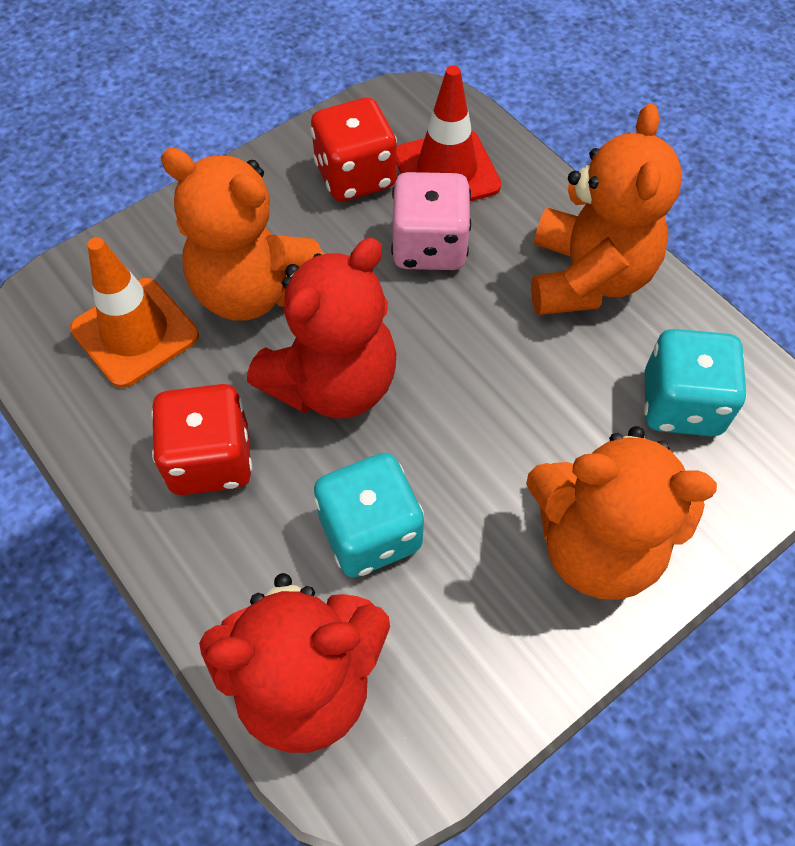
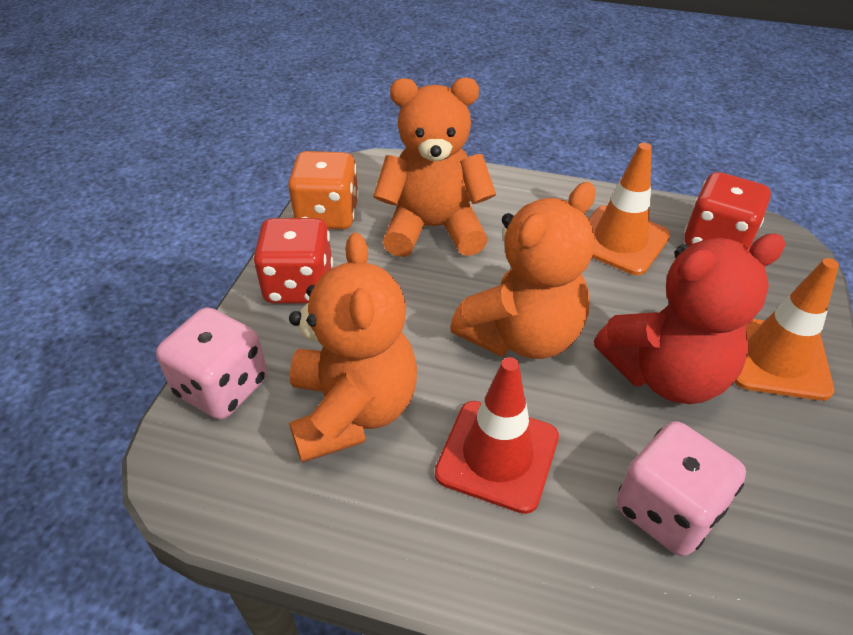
orange dice: 0 -> 1
orange traffic cone: 1 -> 2
pink dice: 1 -> 2
red teddy bear: 2 -> 1
turquoise dice: 2 -> 0

